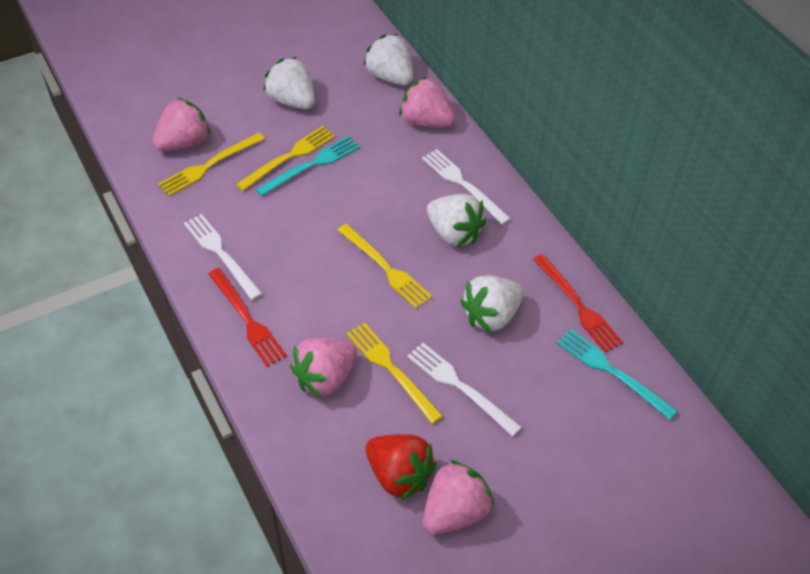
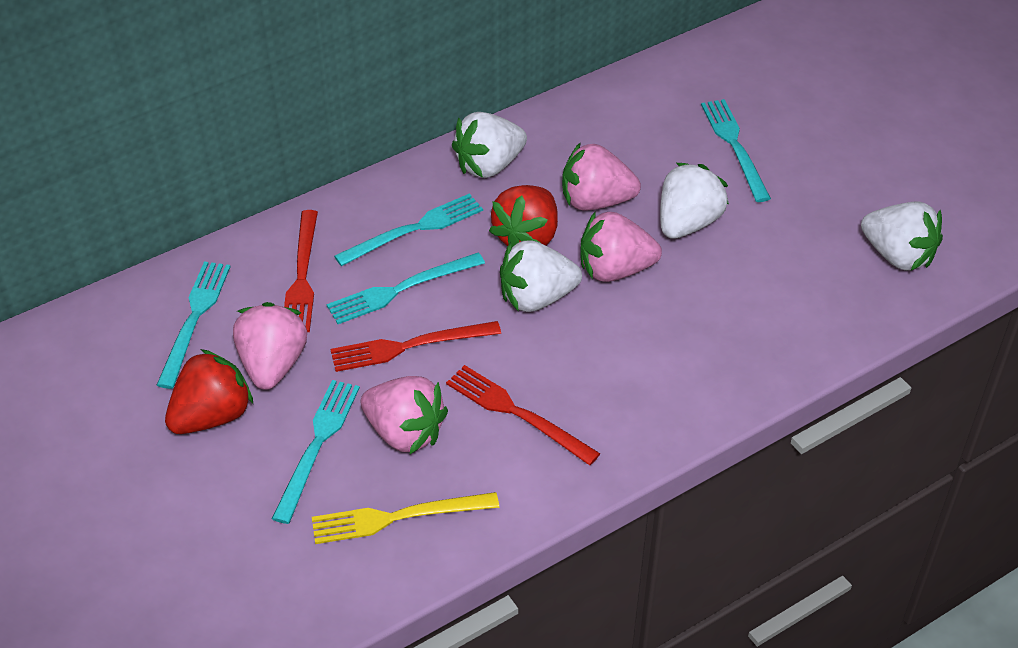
red fork: 2 -> 3
red strawberry: 1 -> 2
turquoise fork: 2 -> 5
white fork: 3 -> 0
yellow fork: 4 -> 1

